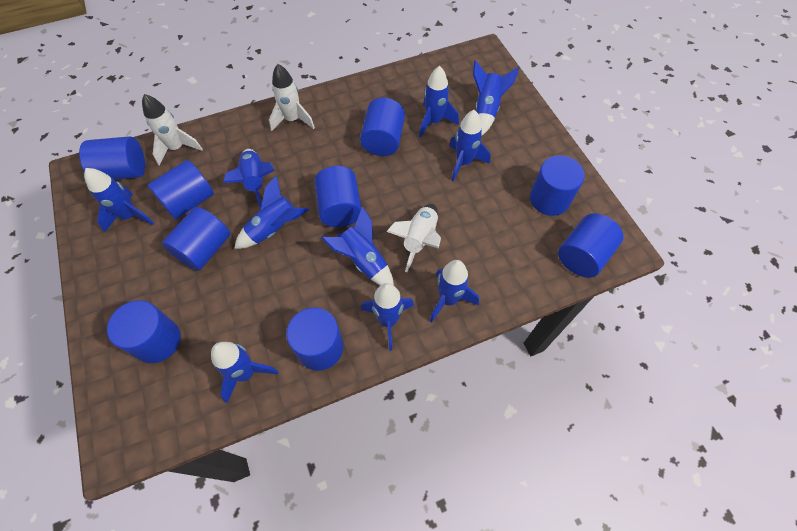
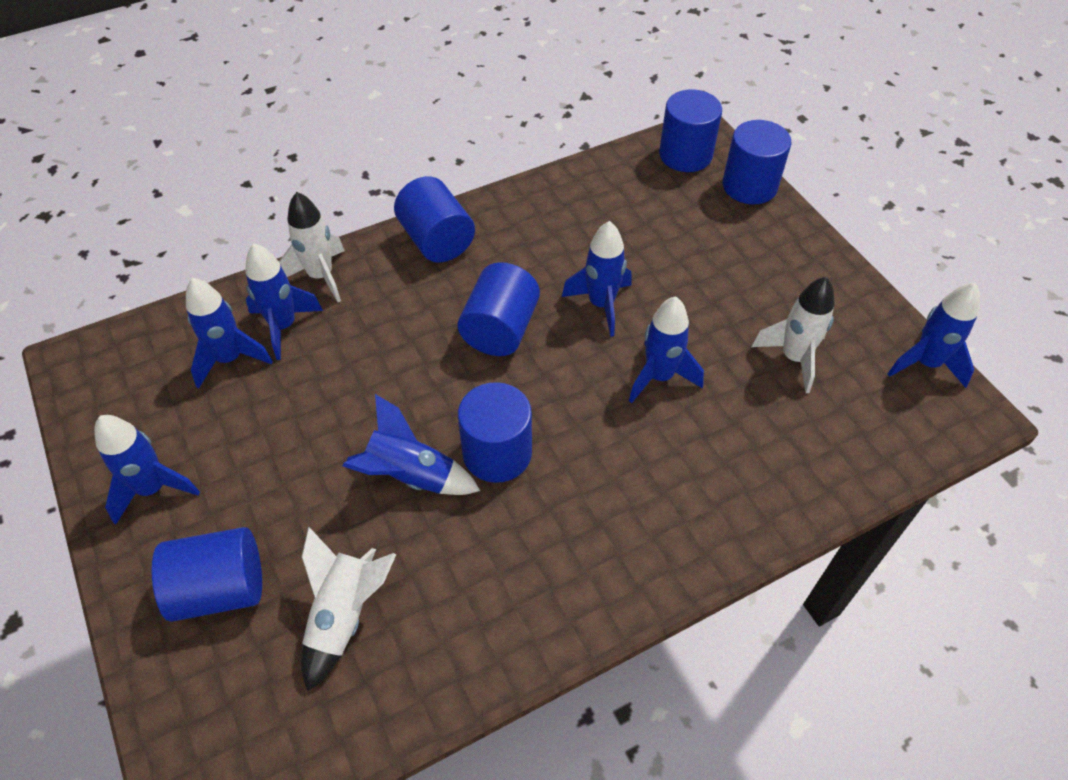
blue cylinder: 9 -> 6
blue rocket: 10 -> 7

